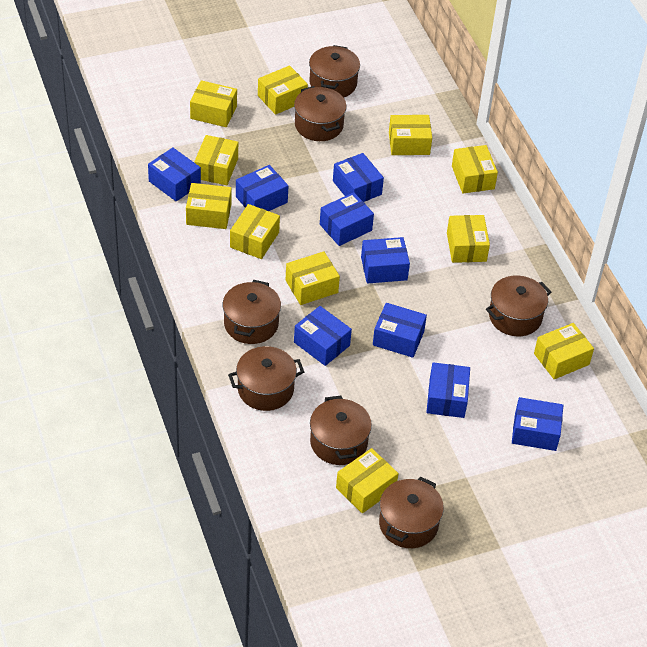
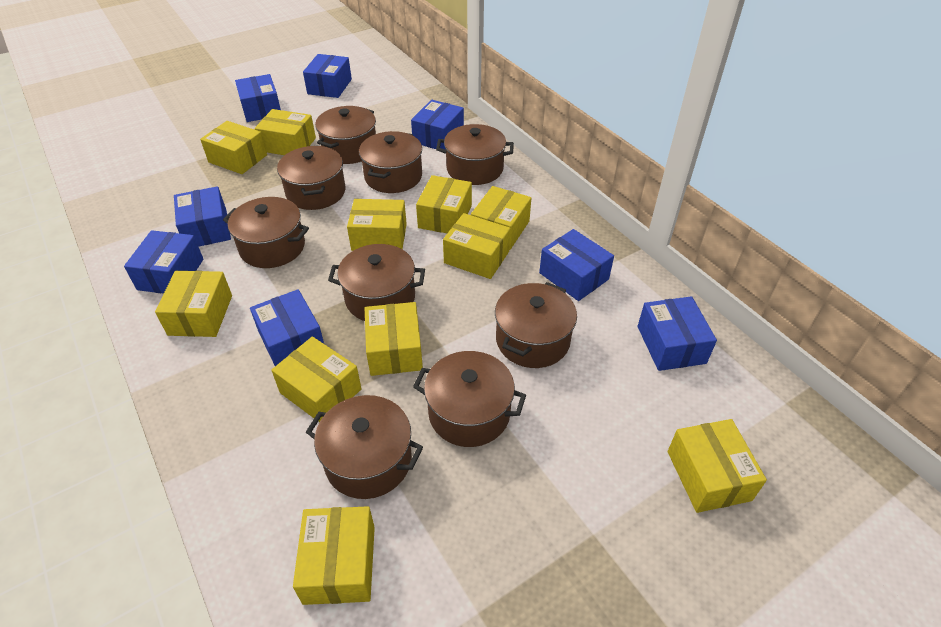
blue box: 9 -> 8
brown pot: 7 -> 9

